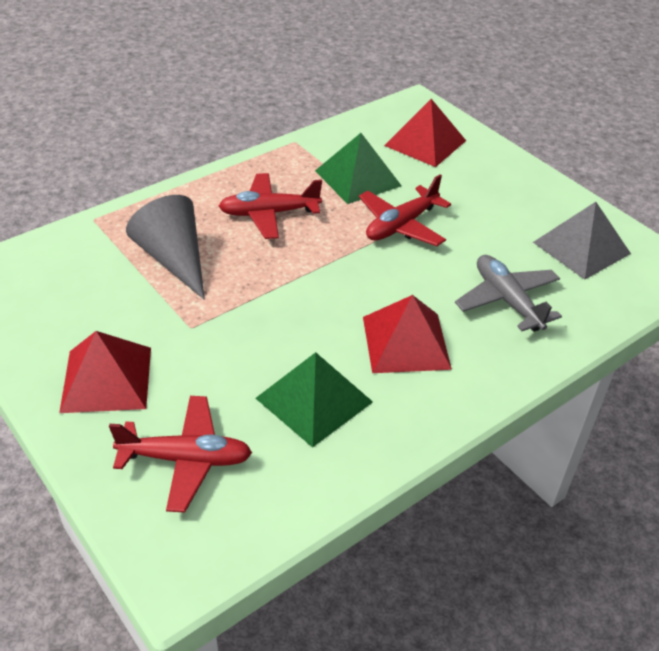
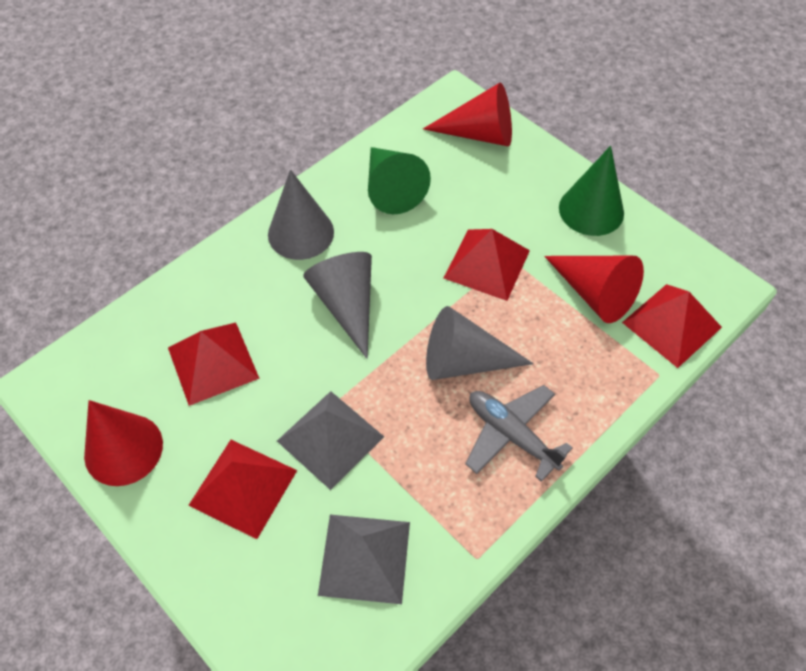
green cone: 0 -> 2
green pyramid: 2 -> 0
grey cone: 1 -> 3
grey pyramid: 1 -> 2
red cone: 0 -> 3
red plane: 3 -> 0
red pyramid: 3 -> 4

